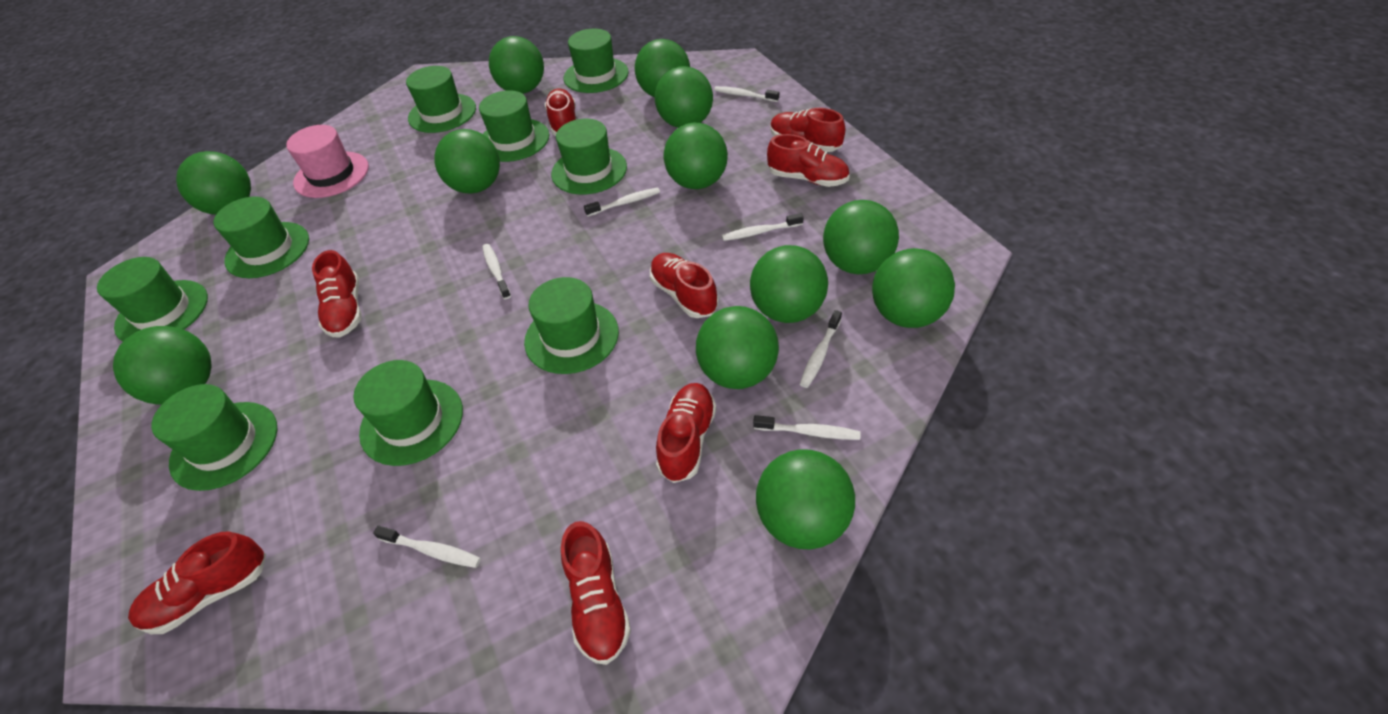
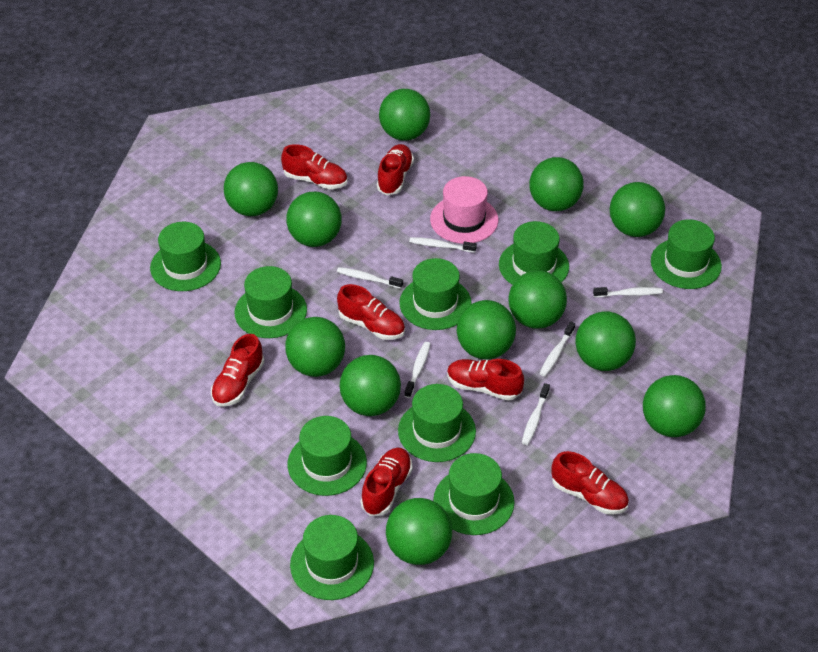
red shoe: 8 -> 7
white toothbrush: 7 -> 6

